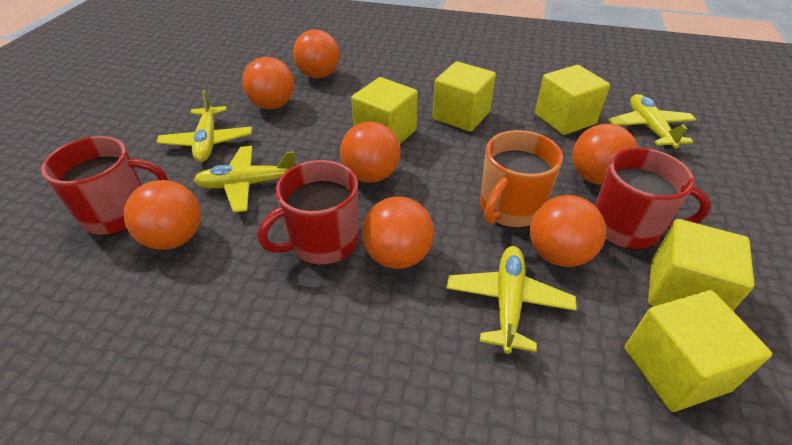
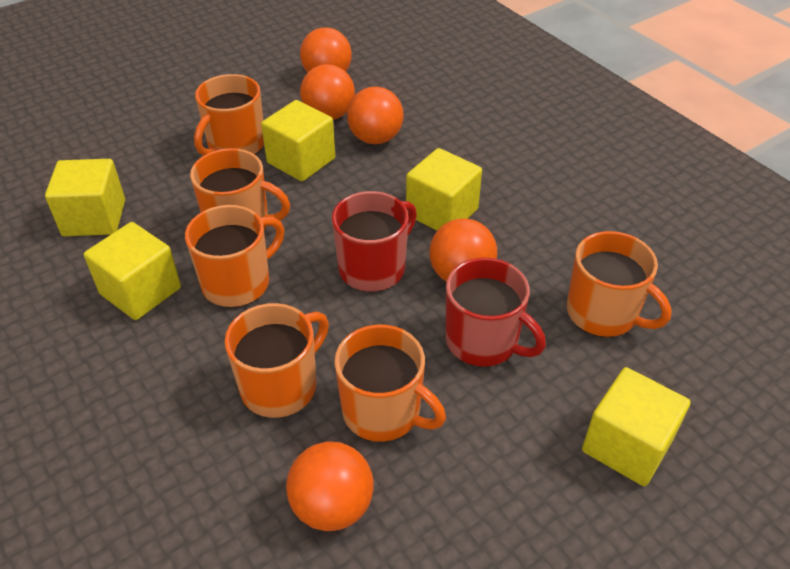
orange ball: 7 -> 5
orange mug: 1 -> 6
red mug: 3 -> 2
yellow plane: 4 -> 0

